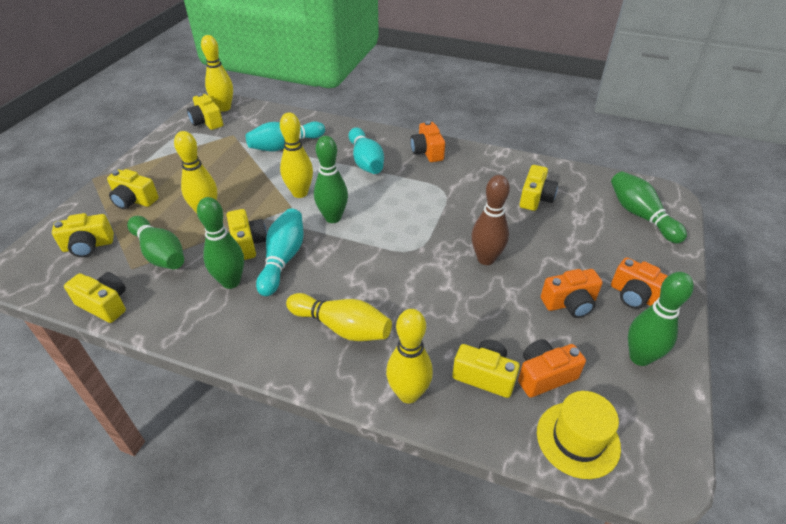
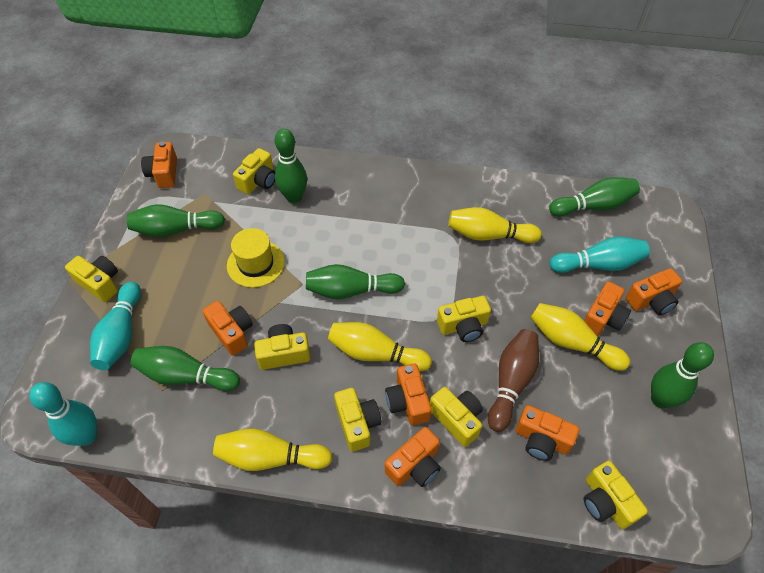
green bowling pin: 5 -> 6
orange camera: 4 -> 7
yellow bowling pin: 5 -> 4

